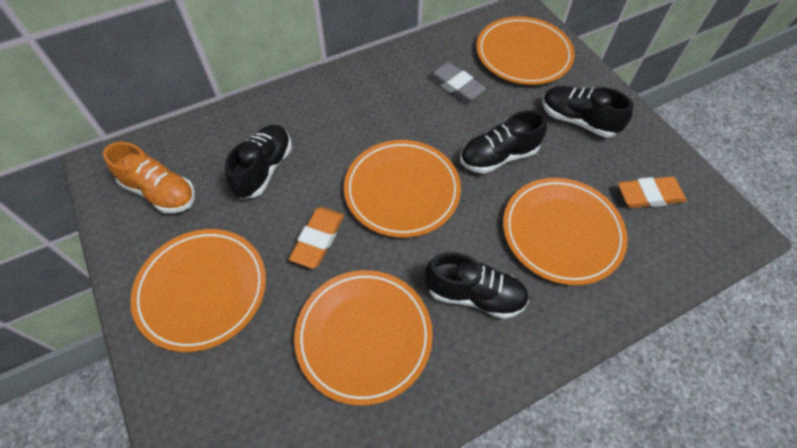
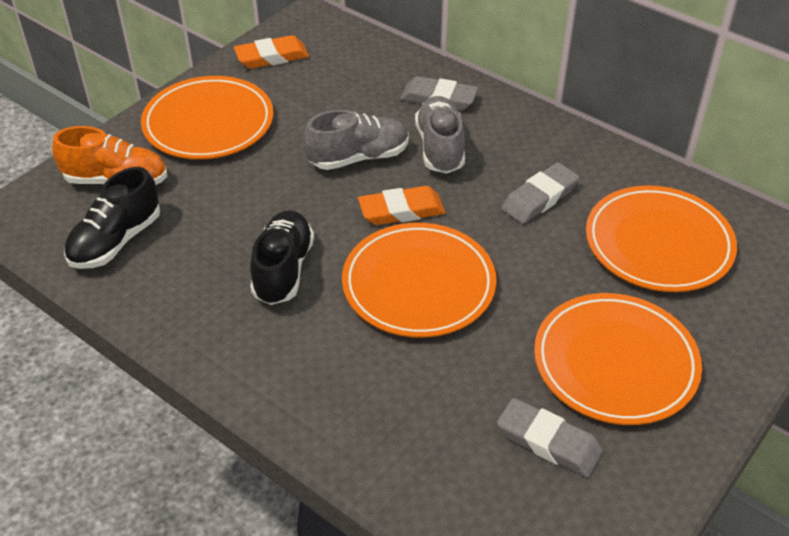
black shoe: 4 -> 2
grey eraser: 1 -> 3
grey shoe: 0 -> 2
orange plate: 5 -> 4

